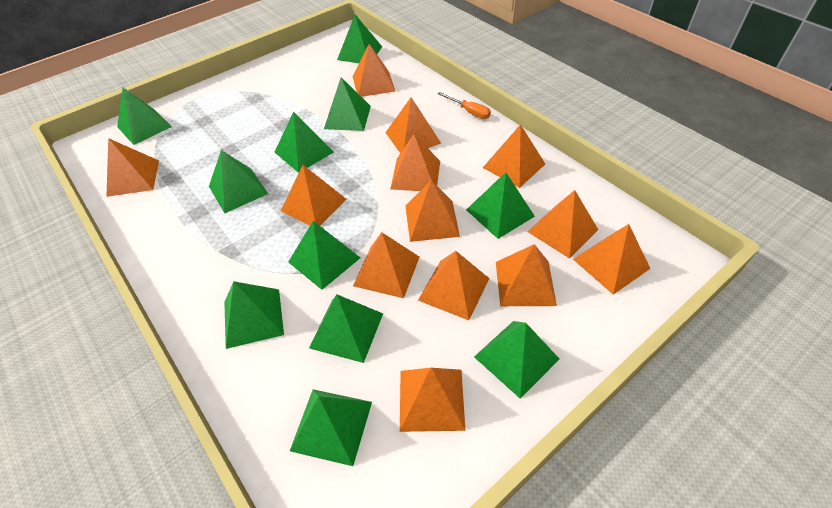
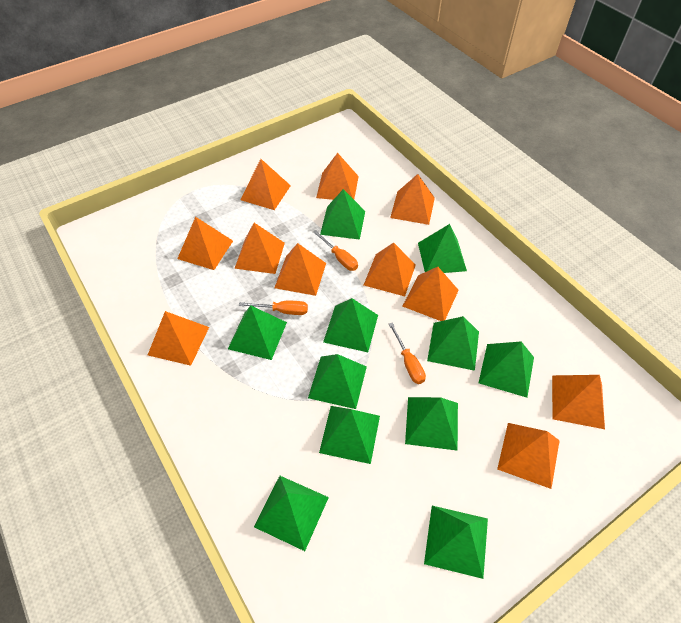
orange pyramid: 13 -> 11
orange screwdriver: 1 -> 3

